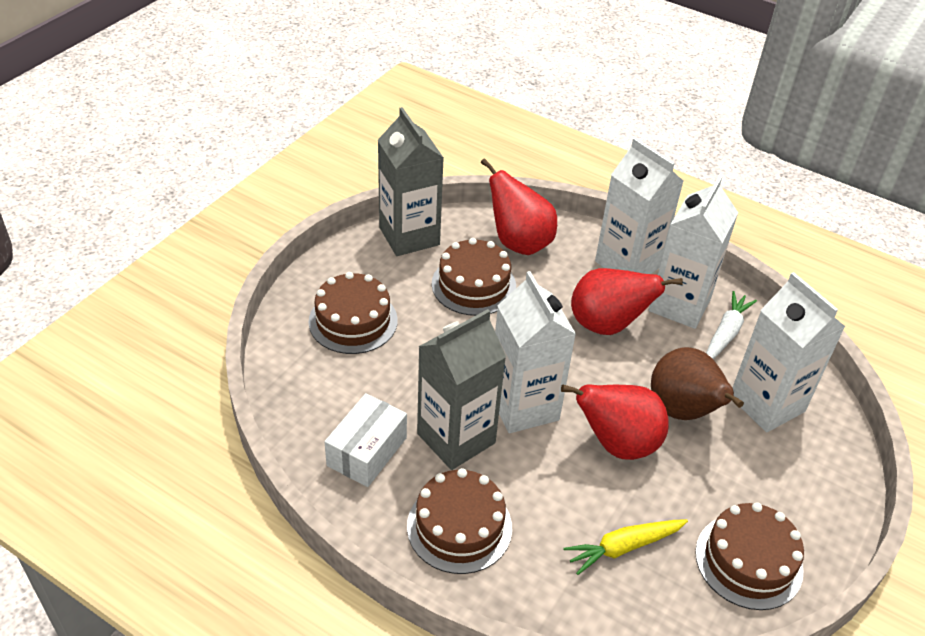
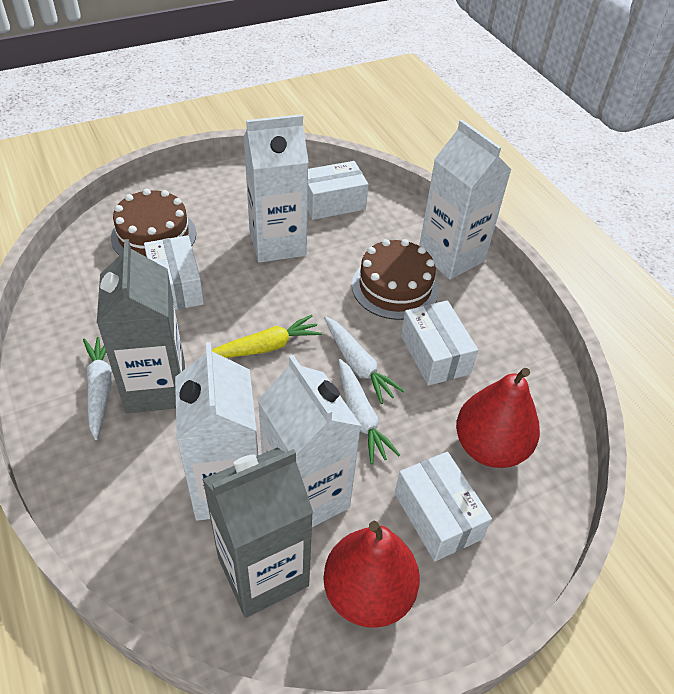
brown cake: 4 -> 2
brown pear: 1 -> 0
red pear: 3 -> 2
white box: 1 -> 4
white carrot: 1 -> 3

